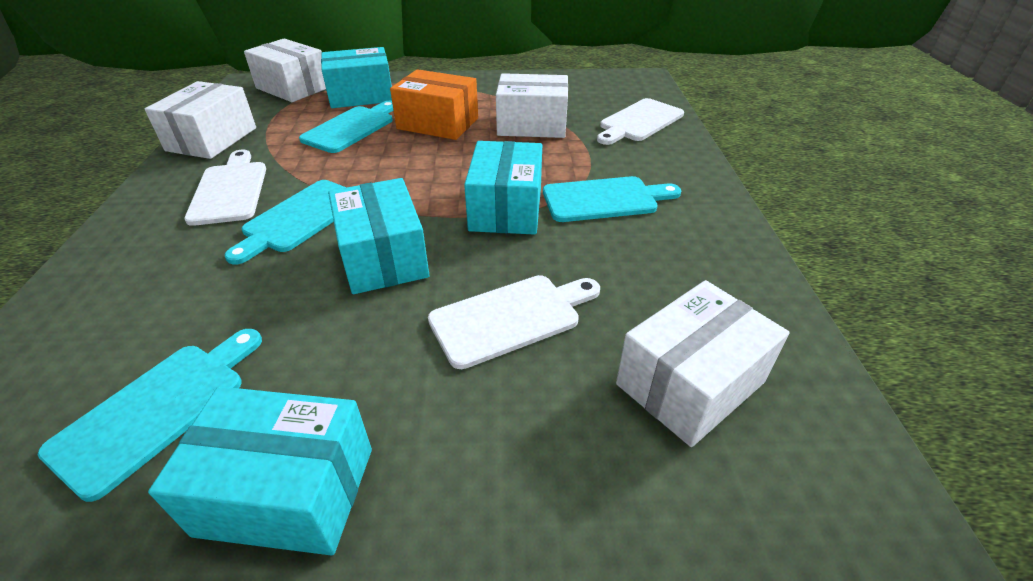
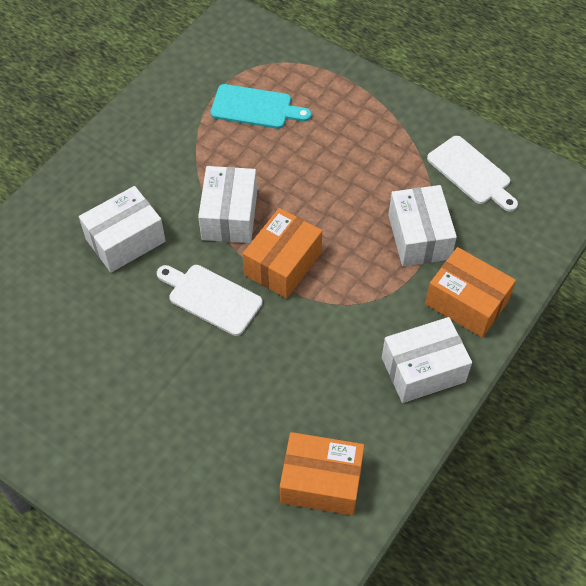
orange box: 1 -> 3
turquoise box: 4 -> 0
turquoise cutting board: 4 -> 1
white cutting board: 3 -> 2

